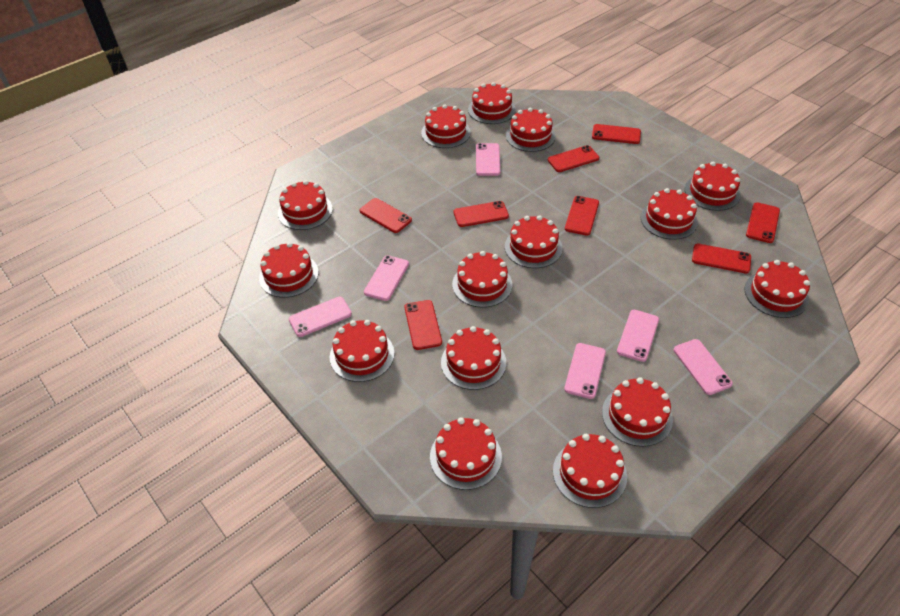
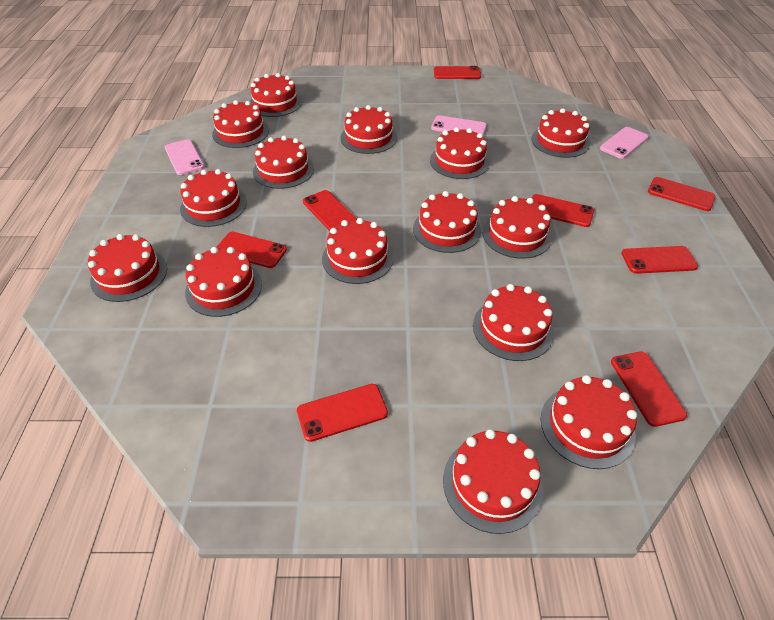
pink phone: 6 -> 3

